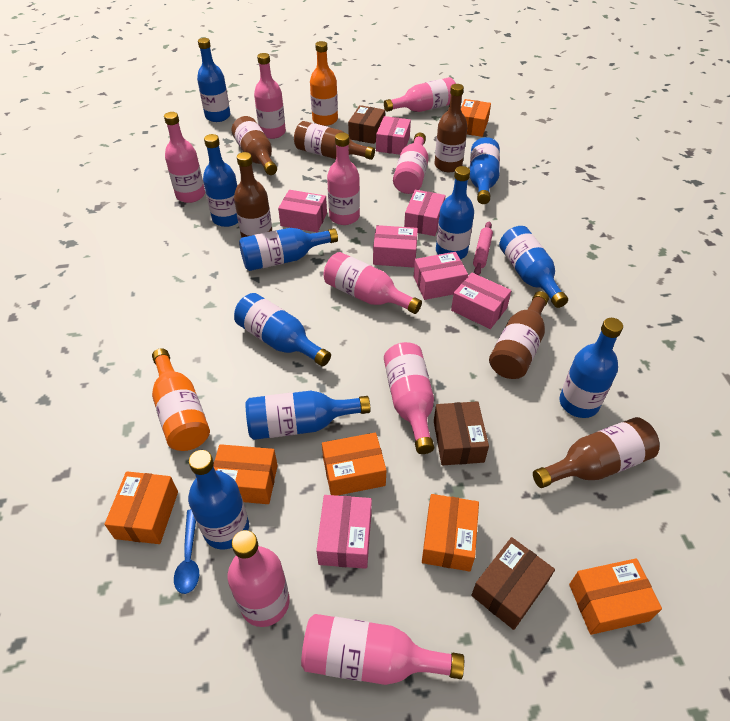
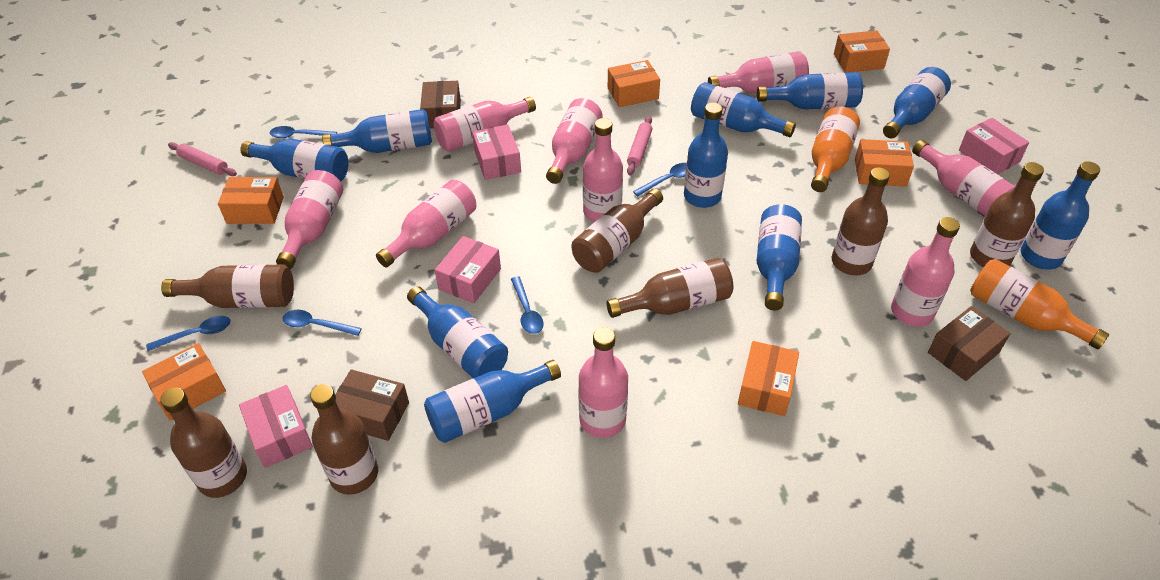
blue spoon: 1 -> 5
brown bottle: 6 -> 7
pink box: 7 -> 4
pink rolling pin: 1 -> 2

